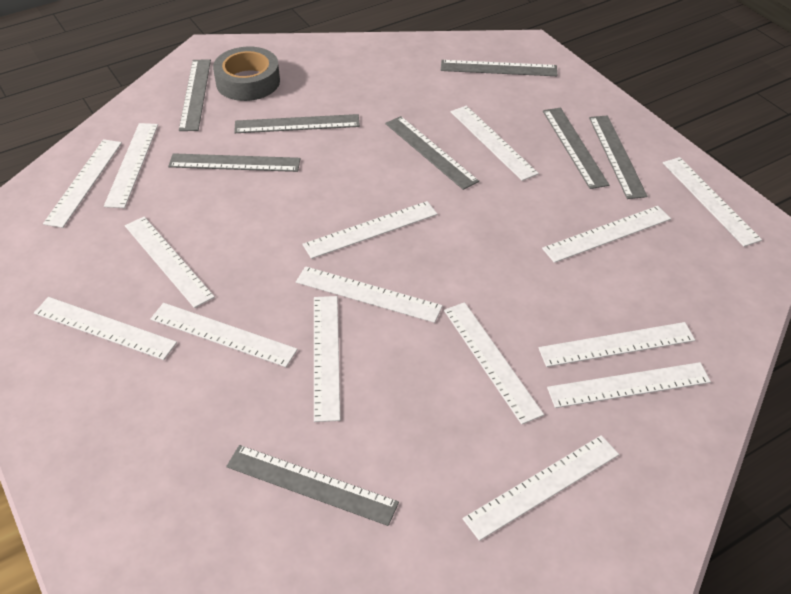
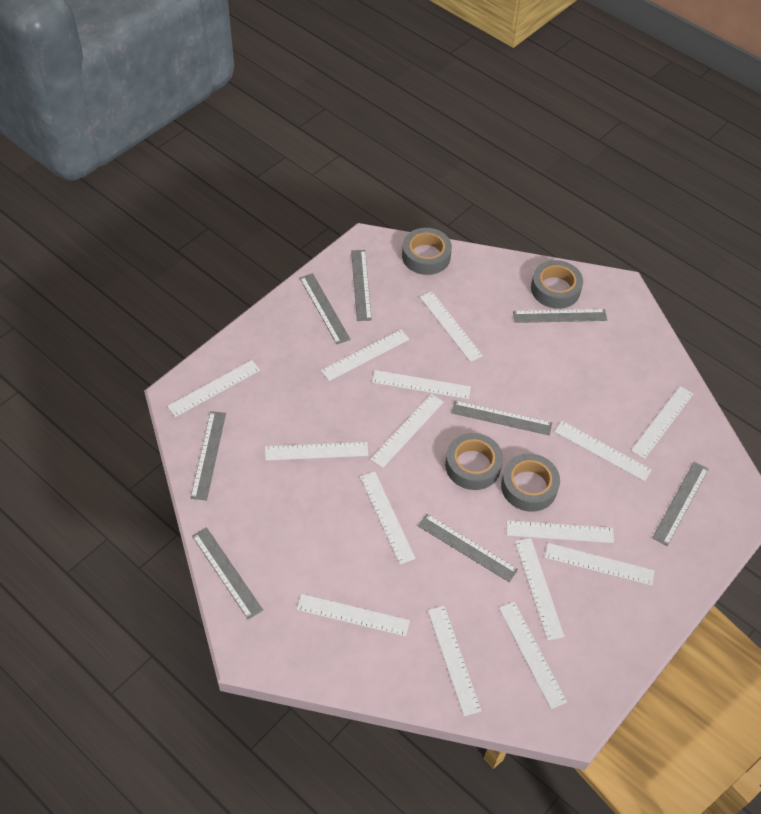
grey tape: 1 -> 4

